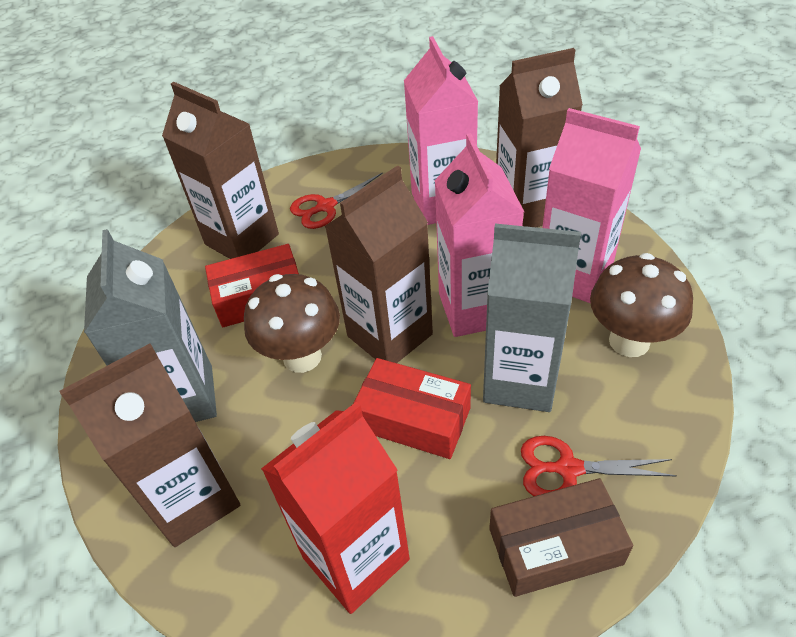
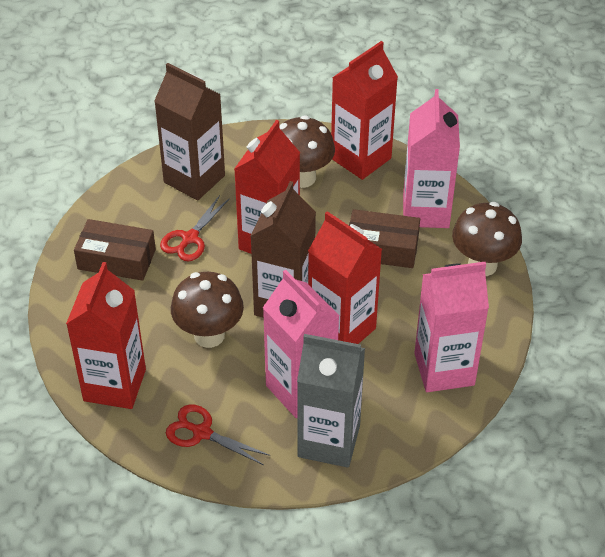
brown box: 1 -> 2
brown carton: 4 -> 2
brown mushroom: 2 -> 3
grey carton: 2 -> 1
red box: 2 -> 0
red carton: 1 -> 4

